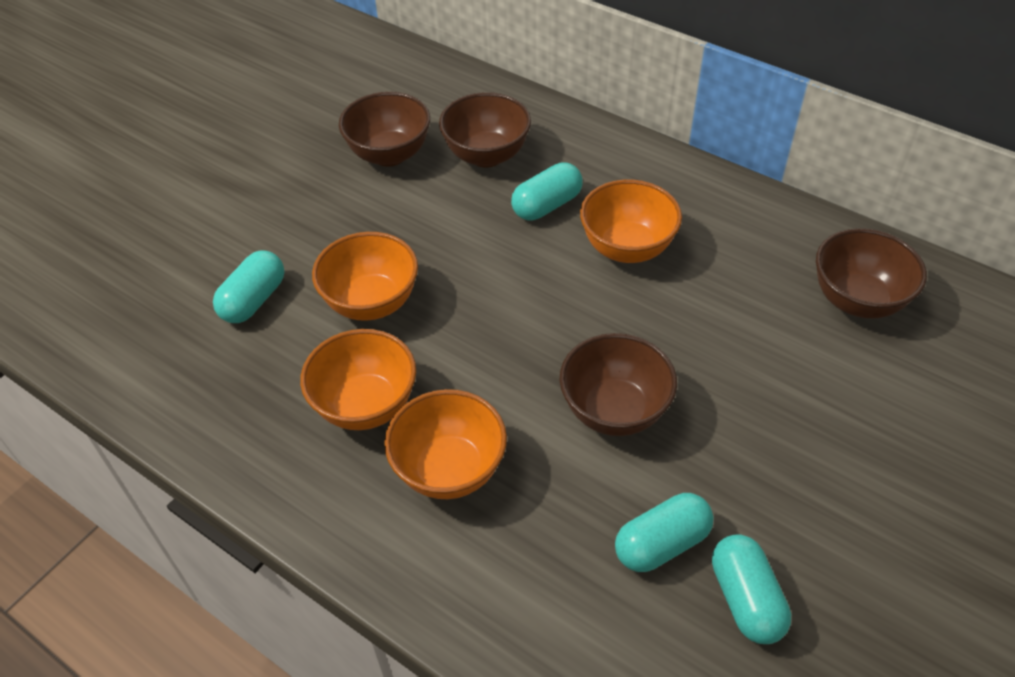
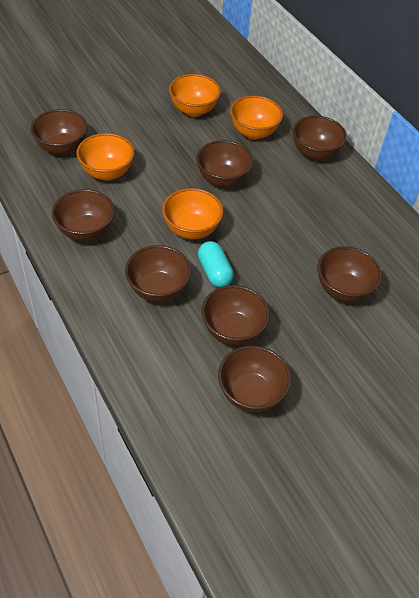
brown bowl: 4 -> 8
turquoise capsule: 4 -> 1

